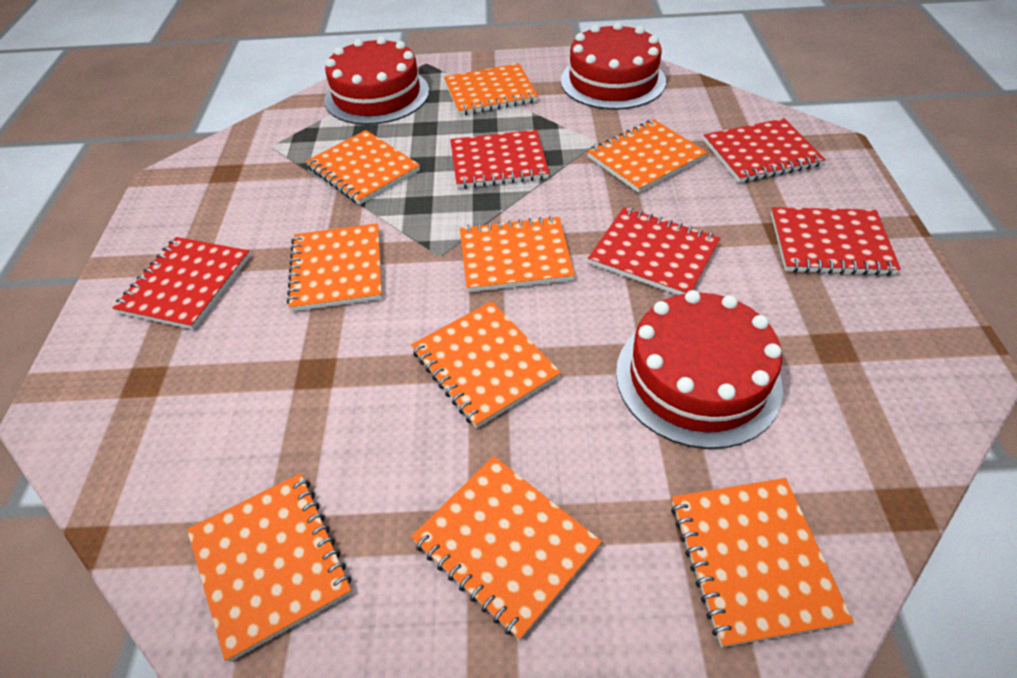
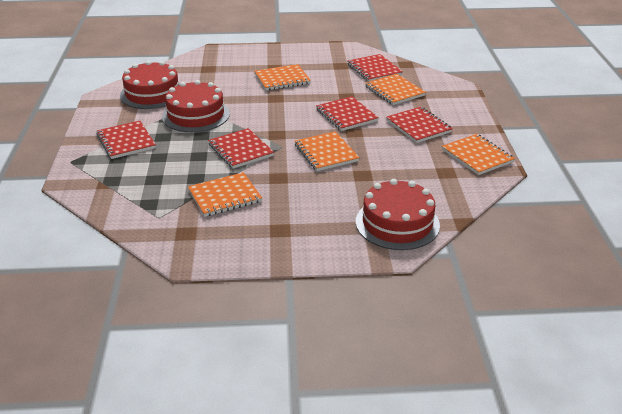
orange notebook: 9 -> 5

